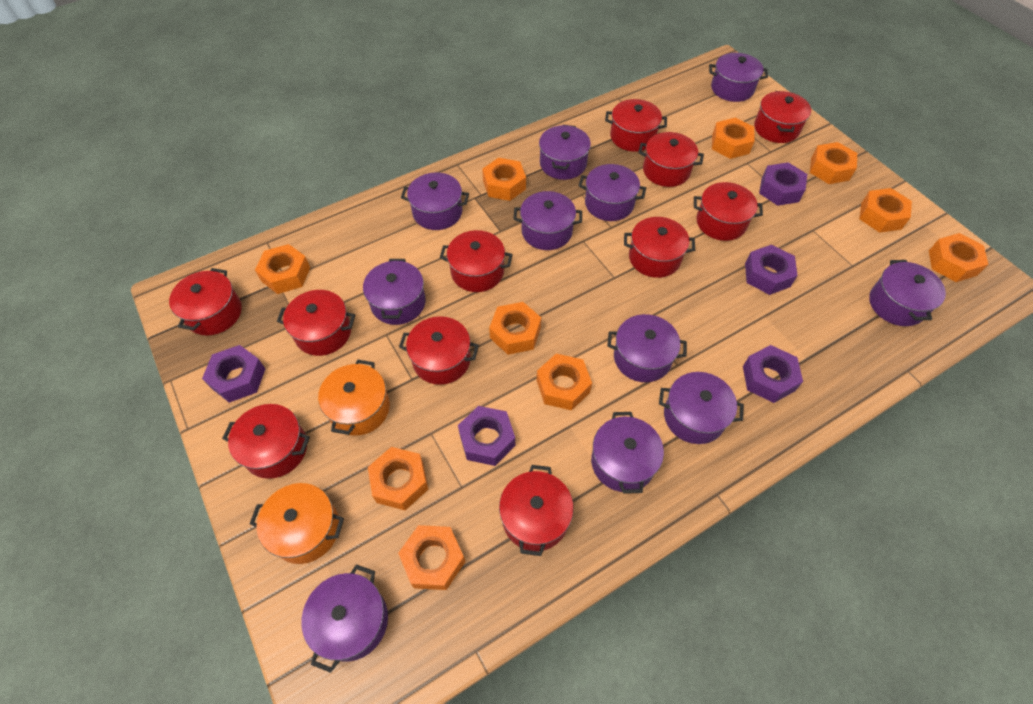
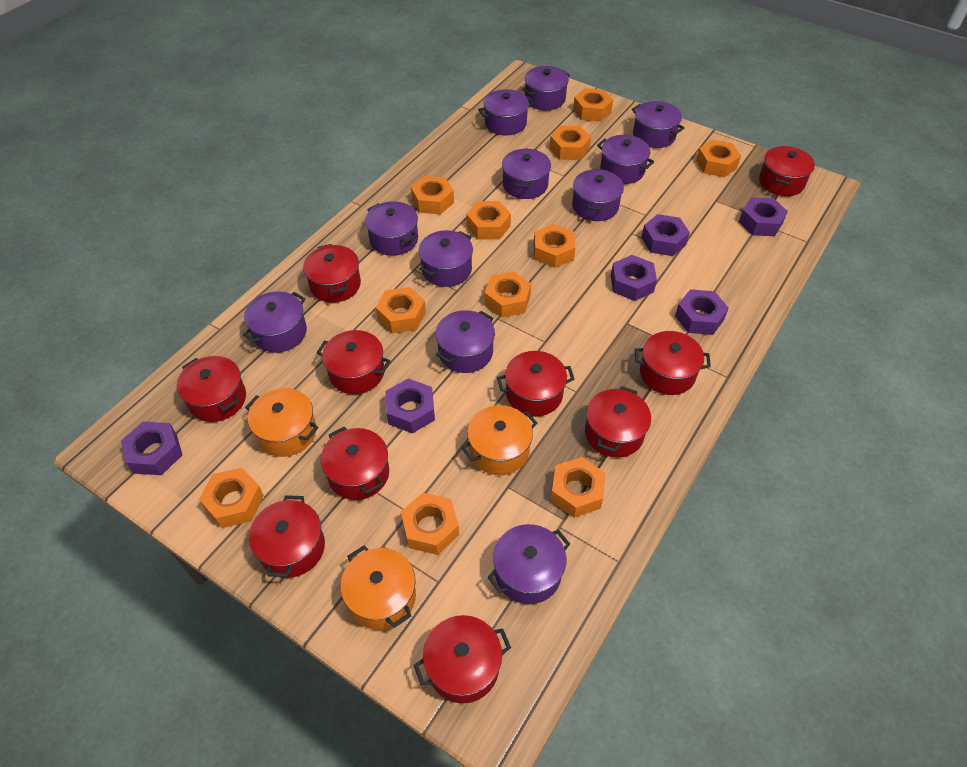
orange nut: 10 -> 11
orange pot: 2 -> 3
purple nut: 5 -> 6
red pot: 11 -> 10

